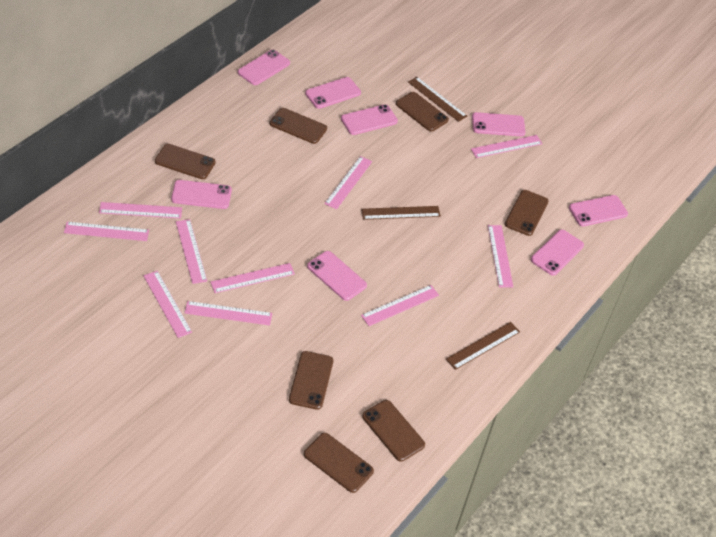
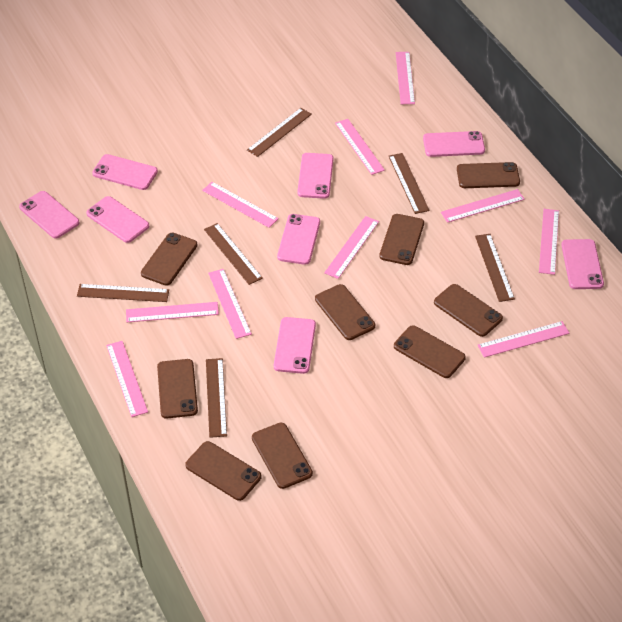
brown phone: 7 -> 9
brown ruler: 3 -> 6

